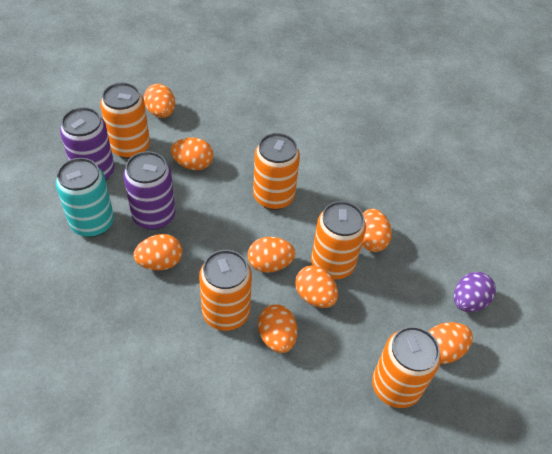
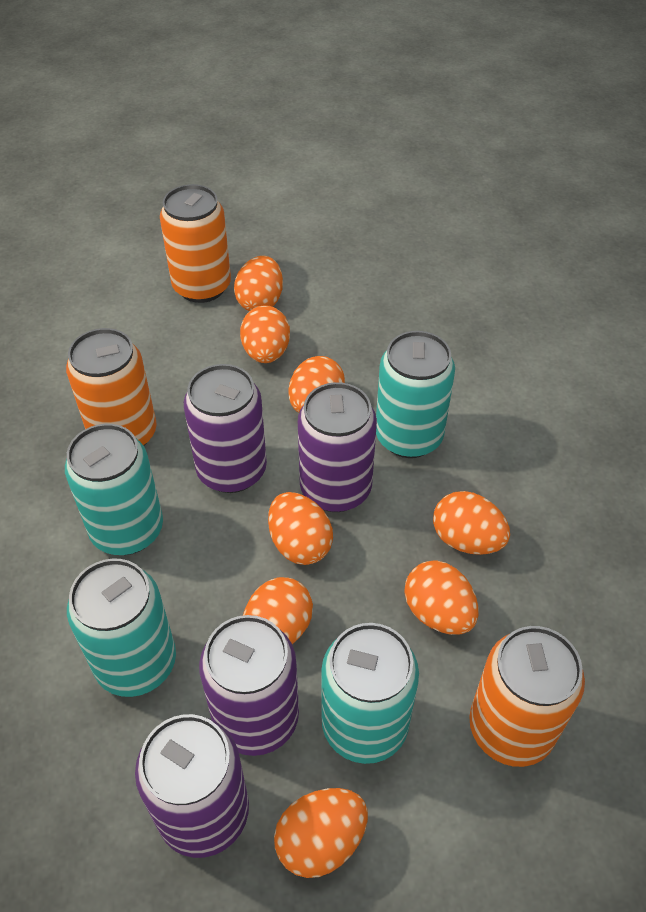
orange can: 5 -> 3
purple can: 2 -> 4
purple egg: 1 -> 0
turquoise can: 1 -> 4

